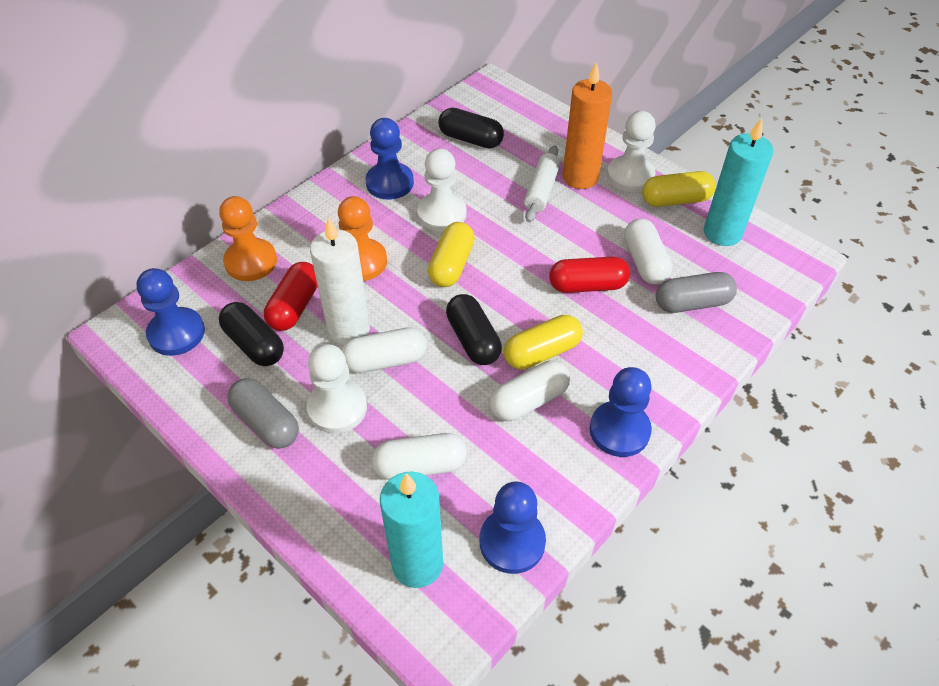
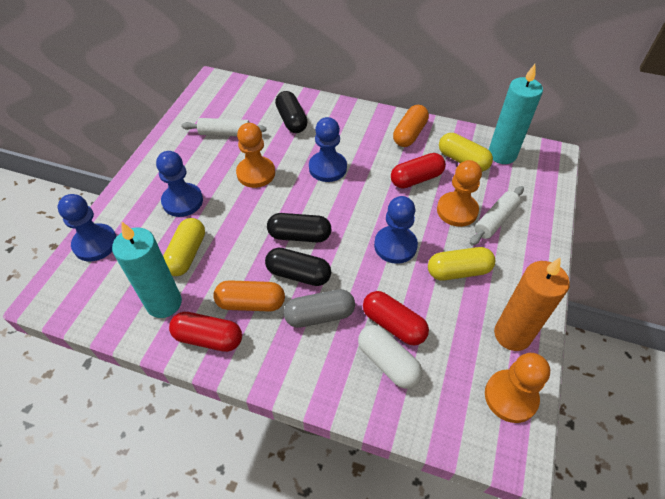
grey capsule: 2 -> 1
orange capsule: 0 -> 2
orange pawn: 2 -> 3
red capsule: 2 -> 3
white candle: 1 -> 0
white capsule: 4 -> 1
white pawn: 3 -> 0
white rolling pin: 1 -> 2

